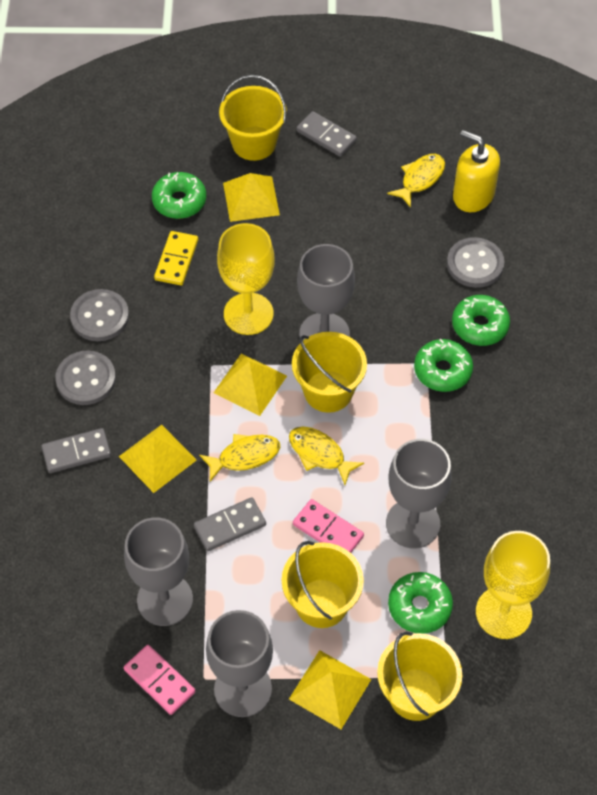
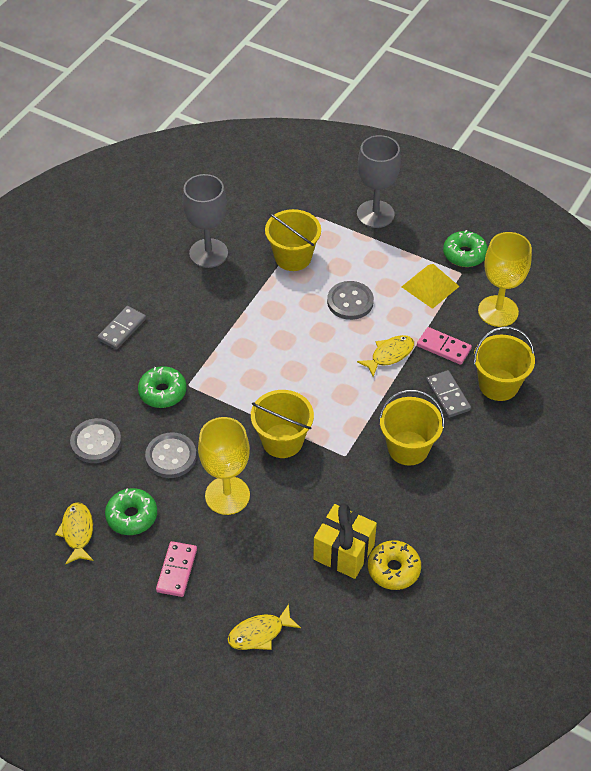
green donut: 4 -> 3
grey domino: 3 -> 2
grey goblet: 4 -> 2
yellow domino: 1 -> 0
yellow donut: 0 -> 1
yellow gift: 0 -> 1
yellow pyramid: 4 -> 1
yellow soap dispenser: 1 -> 0

